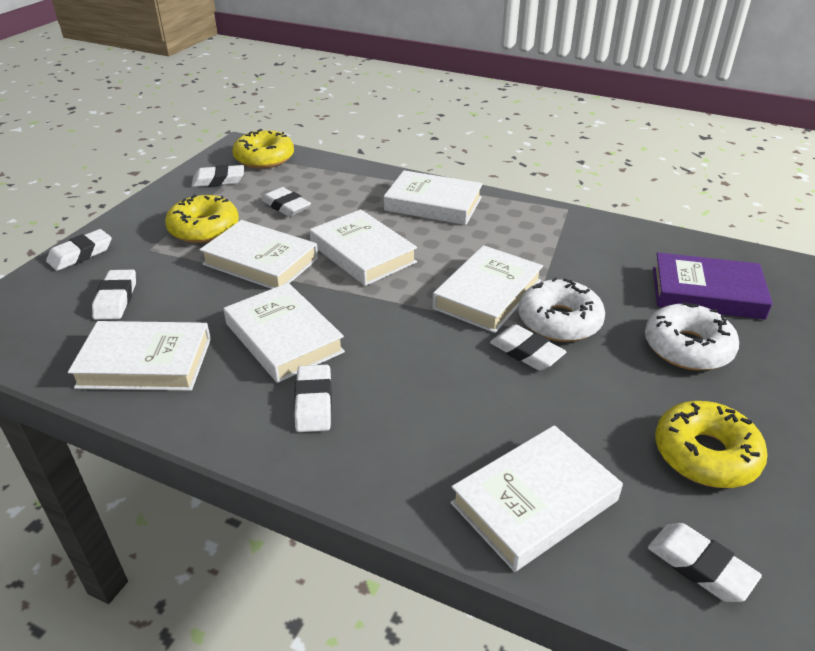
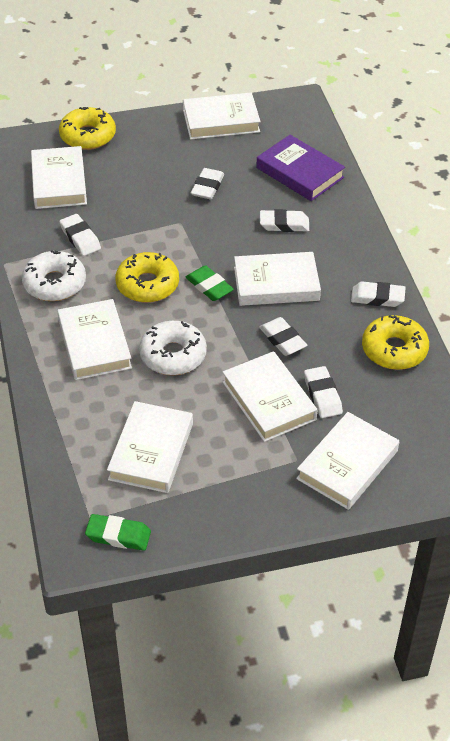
green eraser: 0 -> 2
white eraser: 7 -> 6

